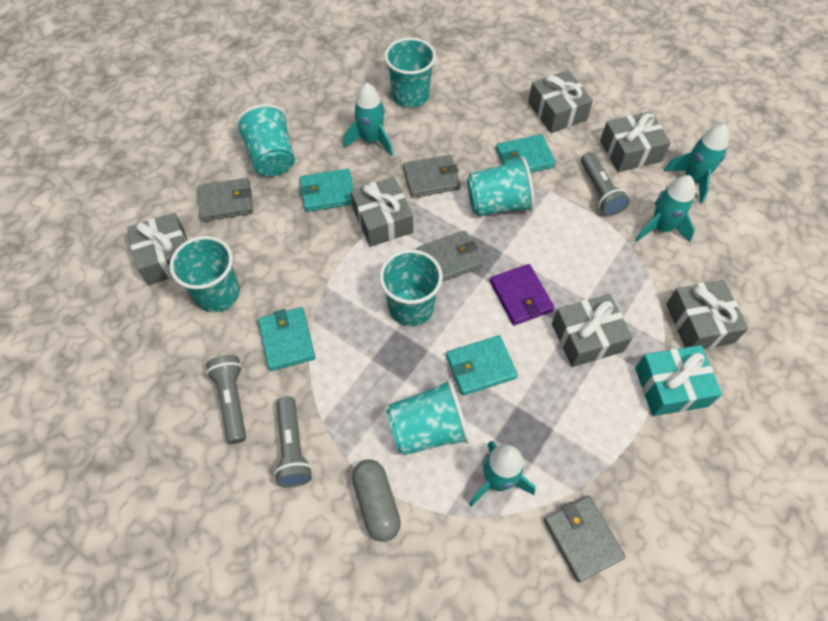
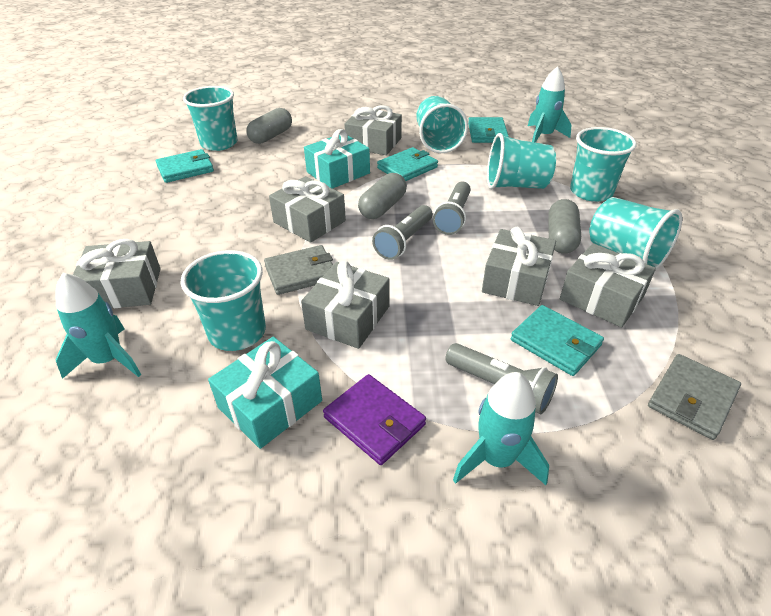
grey capsule: 1 -> 3
grey wallet: 4 -> 2
turquoise gift: 1 -> 2
turquoise rocket: 4 -> 3

